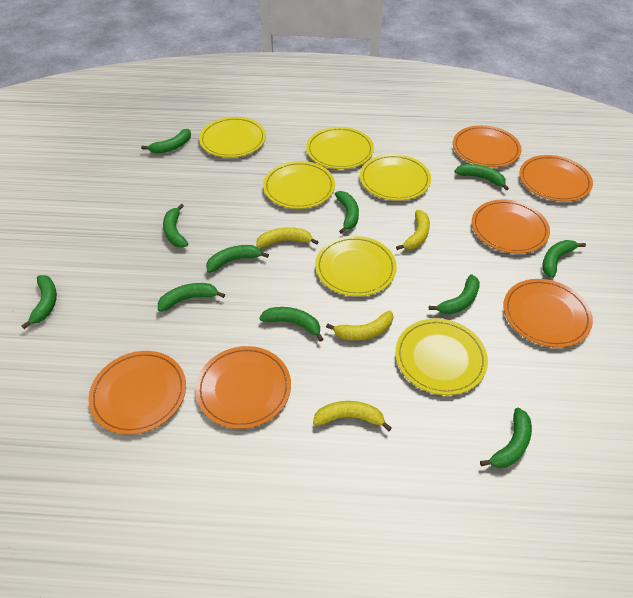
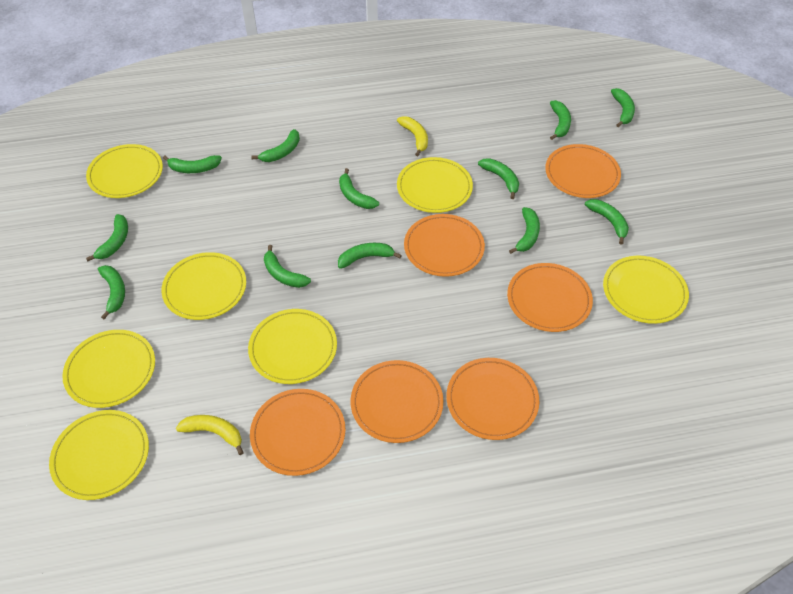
green banana: 11 -> 12
yellow banana: 4 -> 2
yellow plate: 6 -> 7

